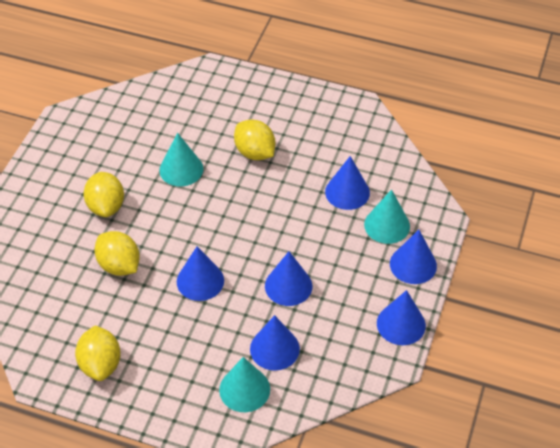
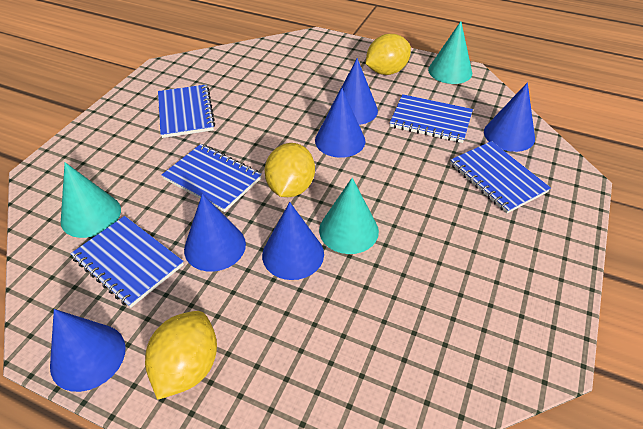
blue notebook: 0 -> 5
yellow lemon: 4 -> 3

